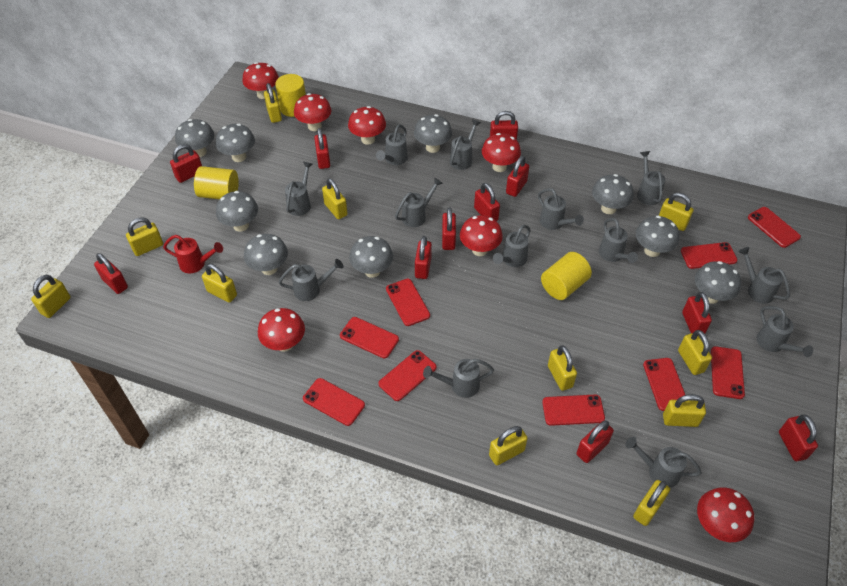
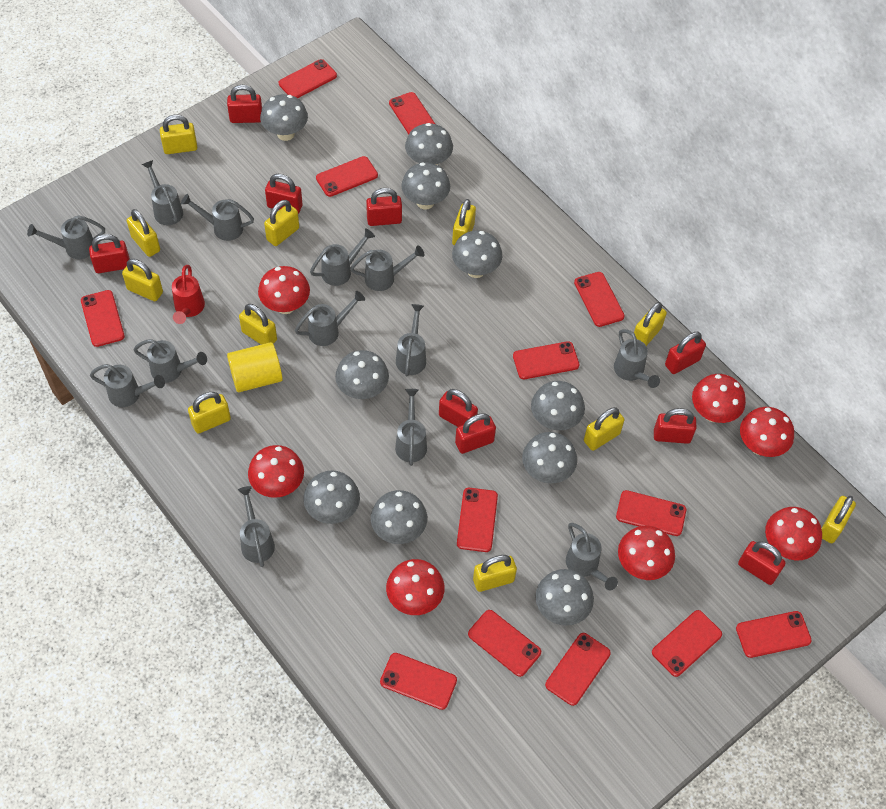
grey mushroom: 9 -> 10
red padlock: 11 -> 9
red phone: 9 -> 13
yellow cylinder: 3 -> 1

